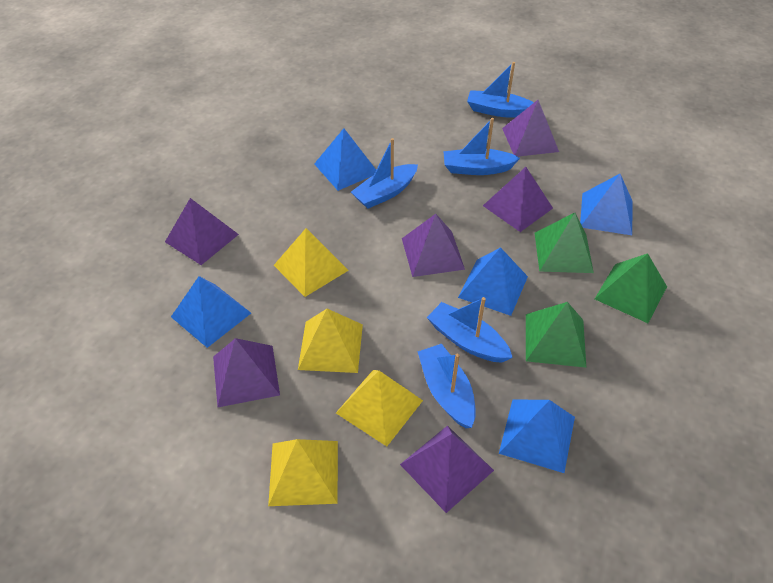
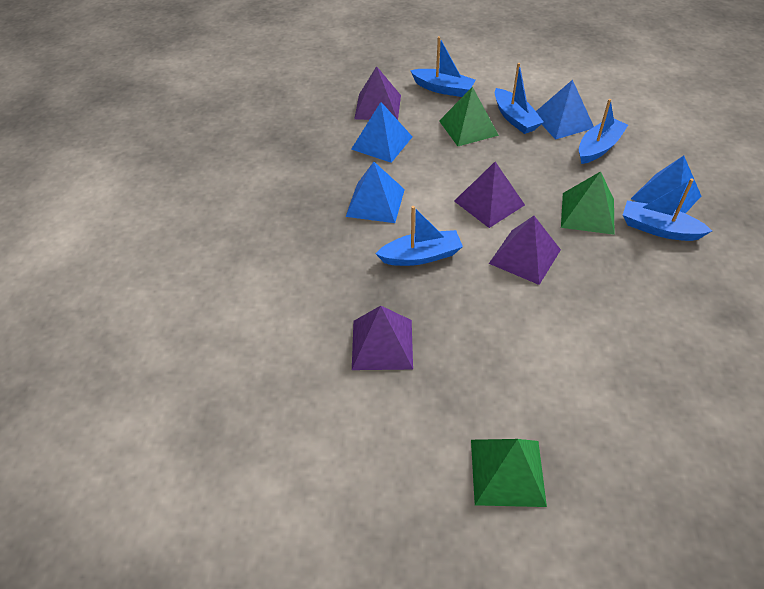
blue pyramid: 5 -> 4
purple pyramid: 6 -> 4
yellow pyramid: 4 -> 0

